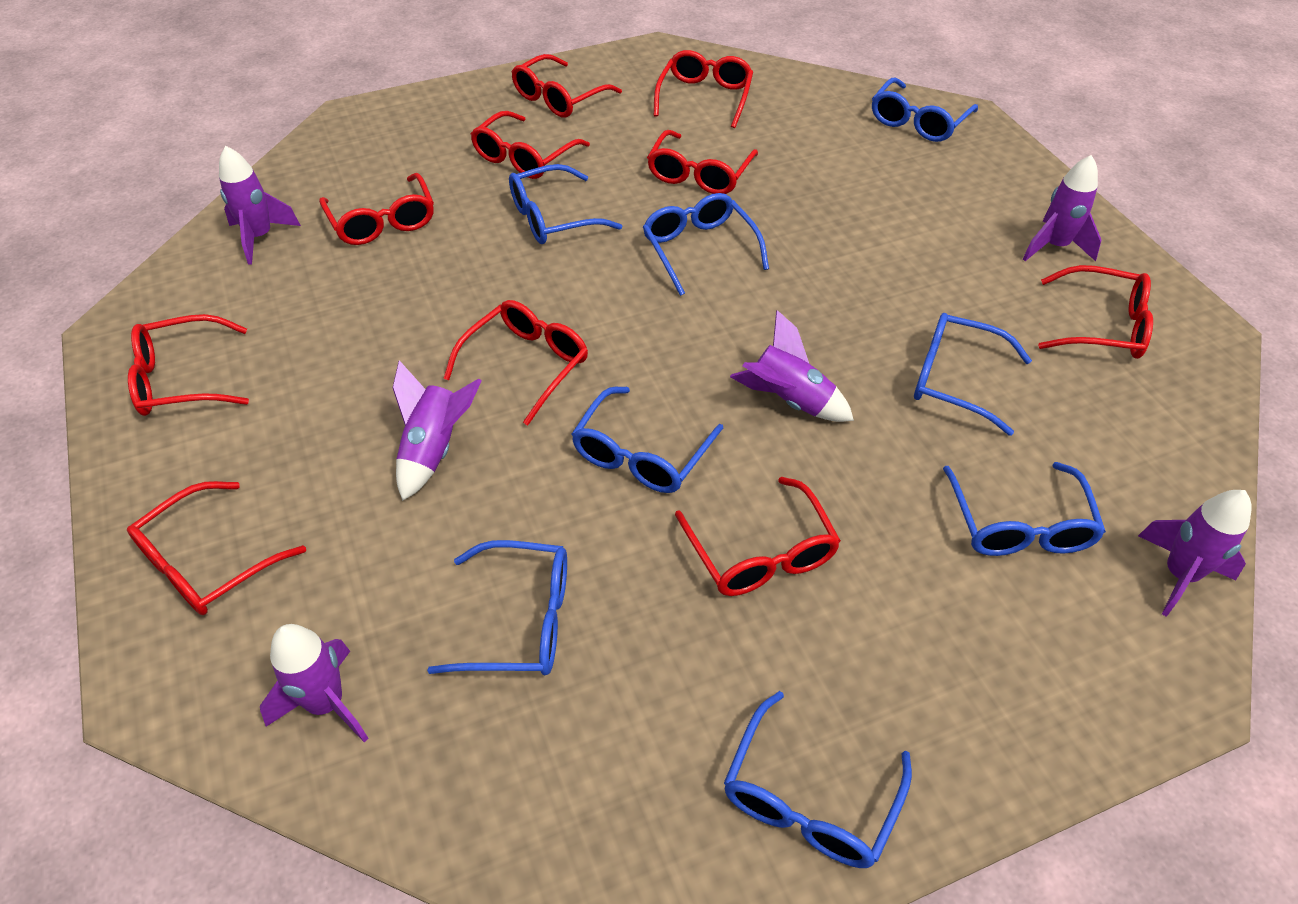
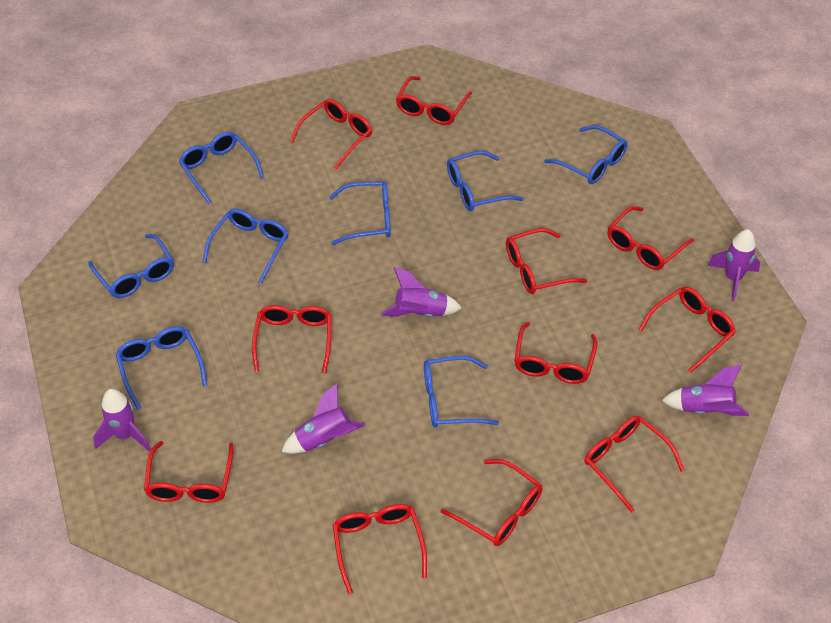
purple rocket: 6 -> 5
red glasses: 10 -> 11

